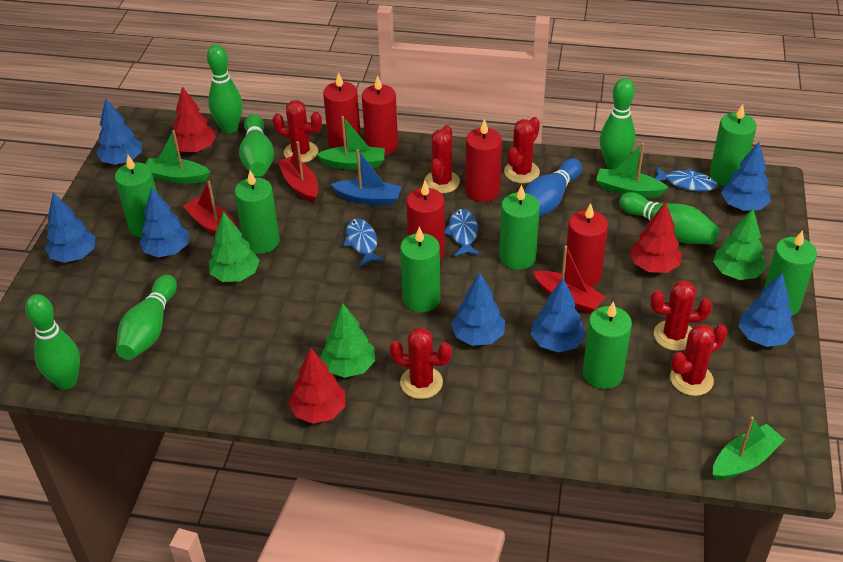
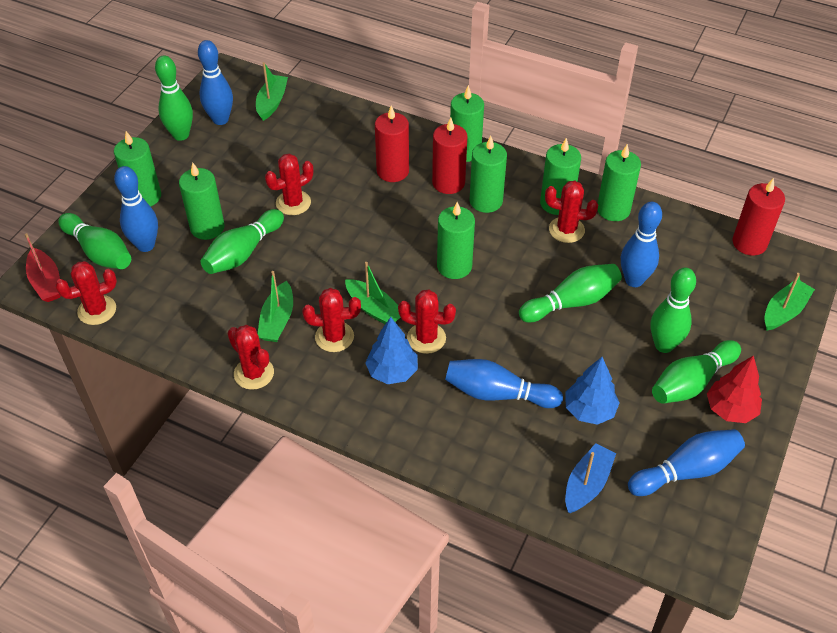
blue bowling pin: 1 -> 5
blue fish: 3 -> 0
blue tree: 7 -> 2
green tree: 3 -> 0
red boat: 3 -> 1
red candle: 5 -> 3
red tree: 3 -> 1

